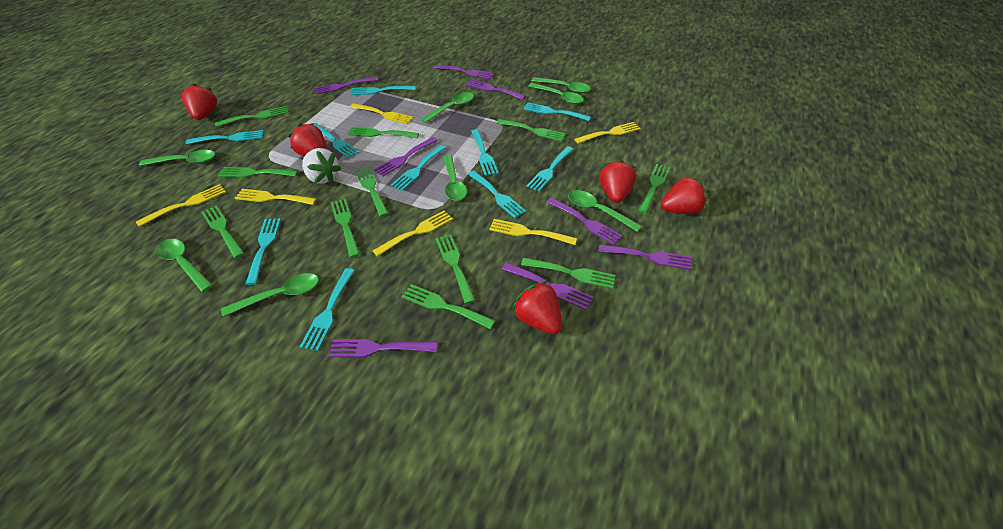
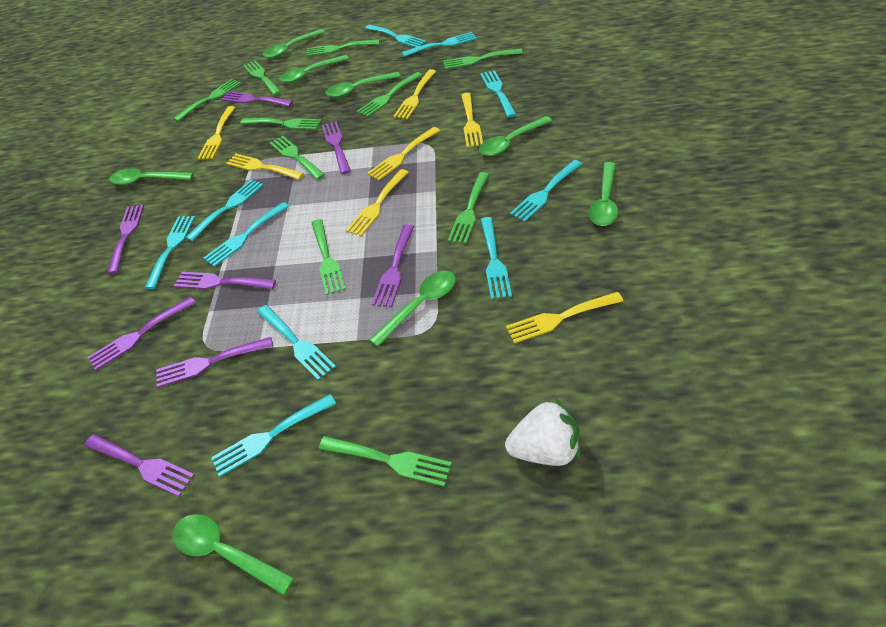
green fork: 11 -> 10
red strawberry: 5 -> 0
yellow fork: 6 -> 7

